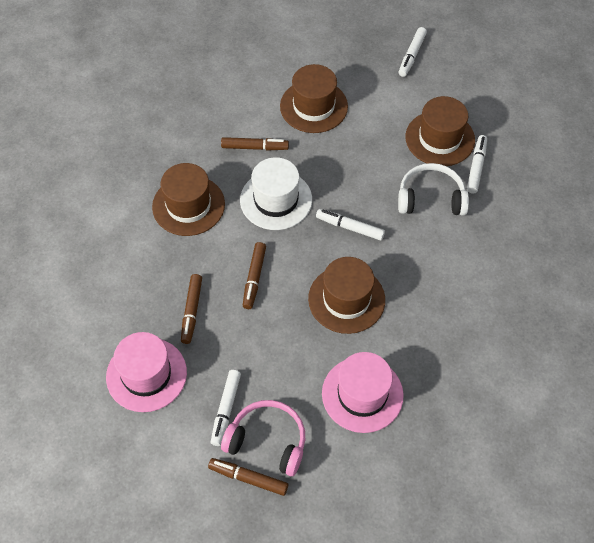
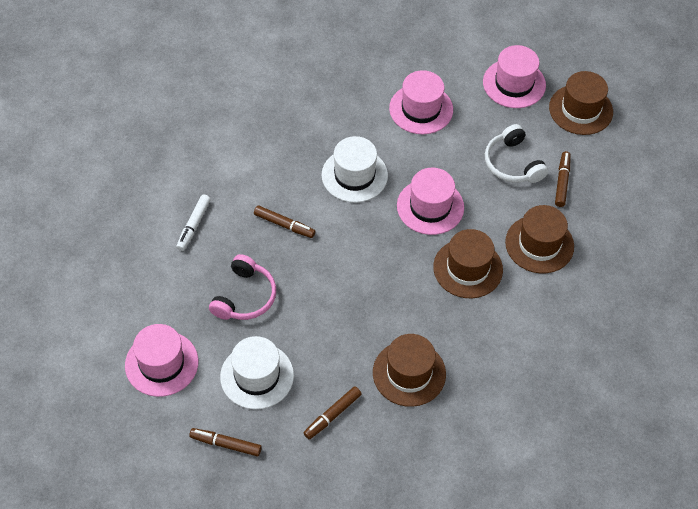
pink hat: 2 -> 4
white hat: 1 -> 2
white marker: 4 -> 1

